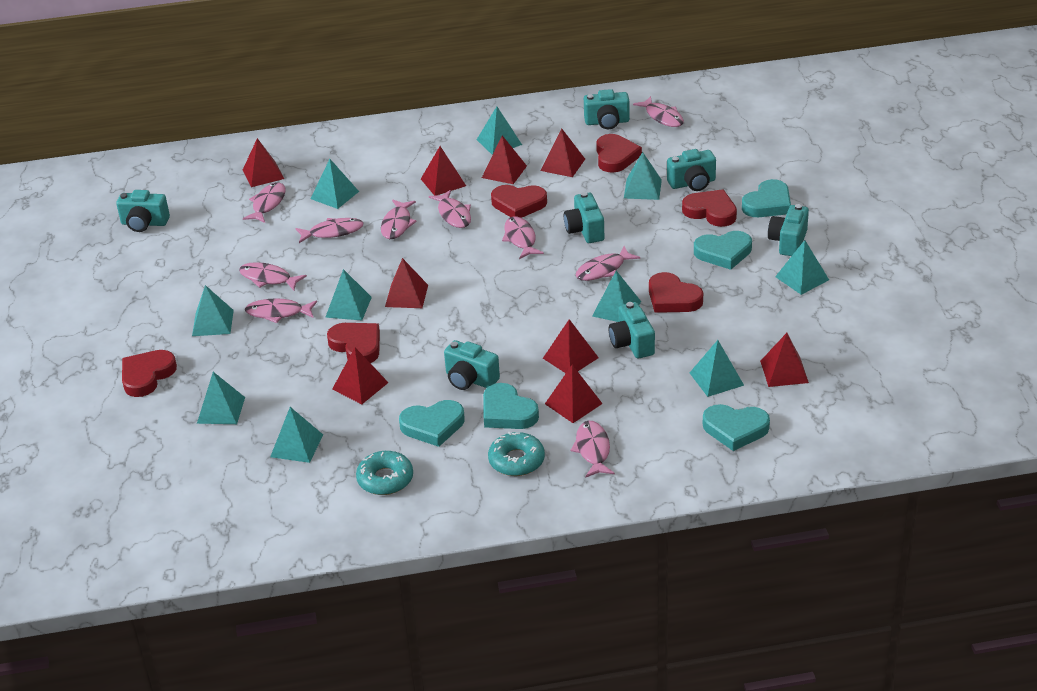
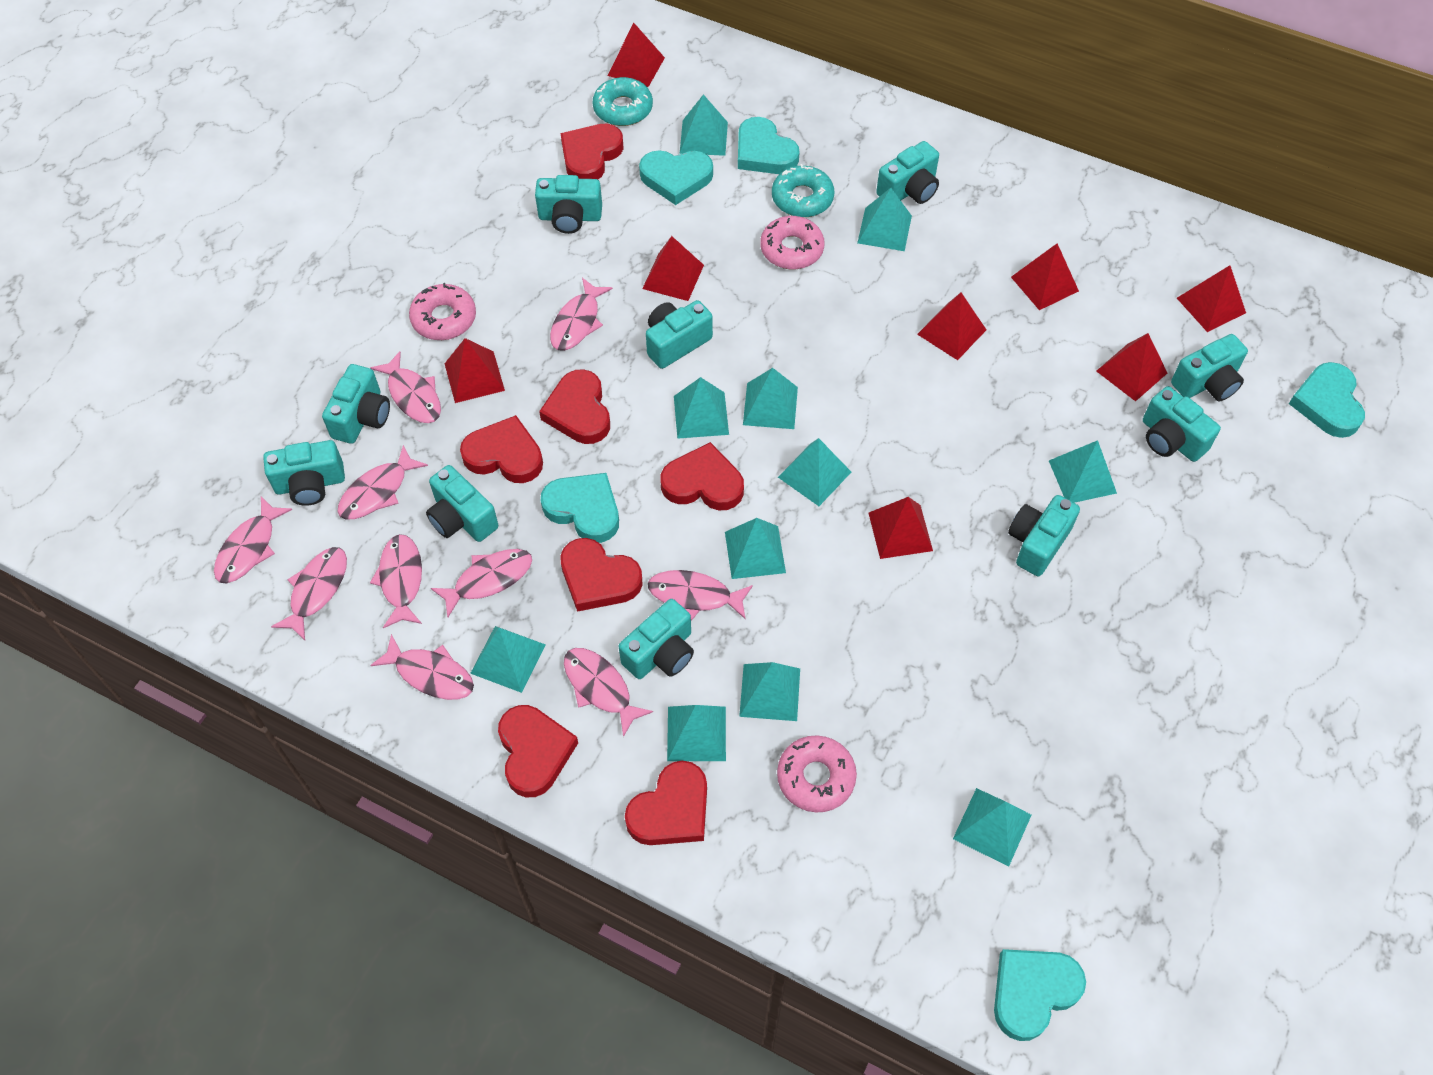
pink donut: 0 -> 3
red heart: 6 -> 7
red pyramid: 9 -> 8
turquoise camera: 7 -> 10
turquoise pyramid: 10 -> 11

